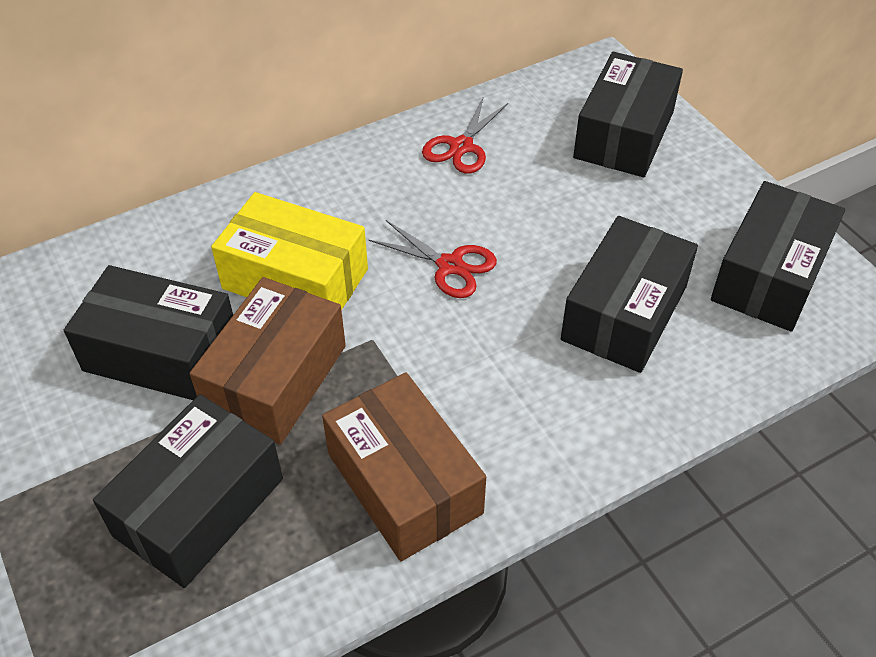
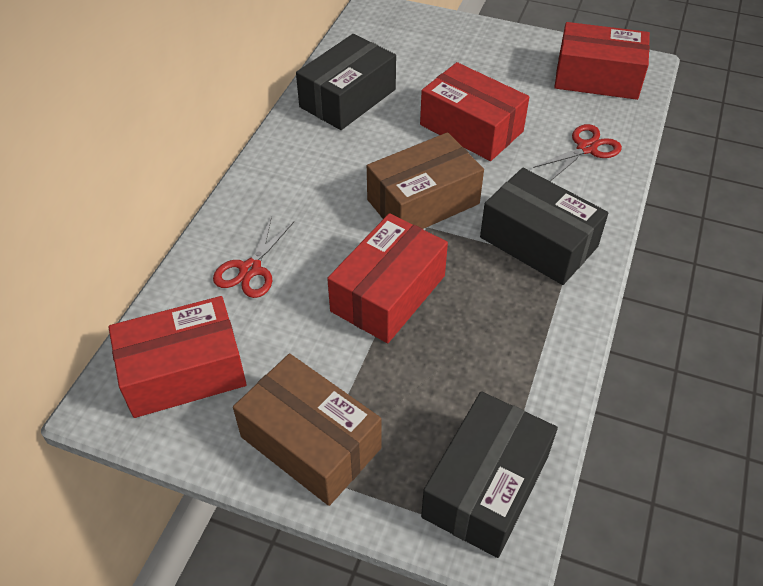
black box: 5 -> 3
red box: 0 -> 4
yellow box: 1 -> 0

